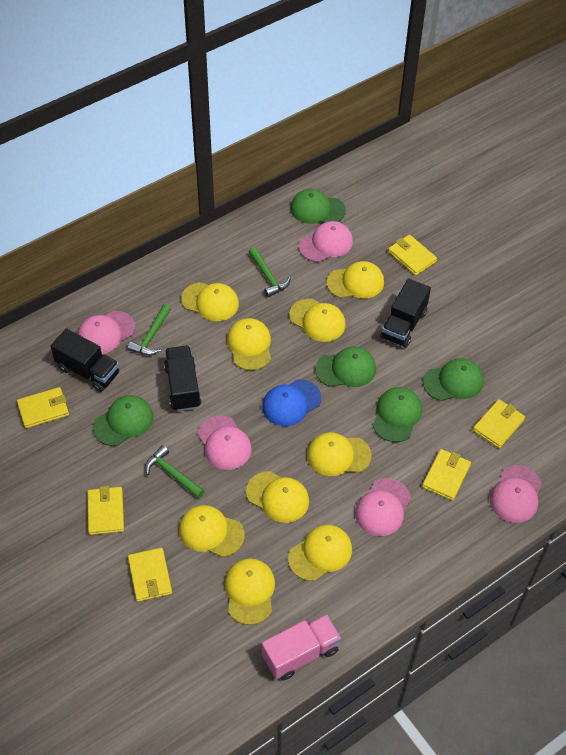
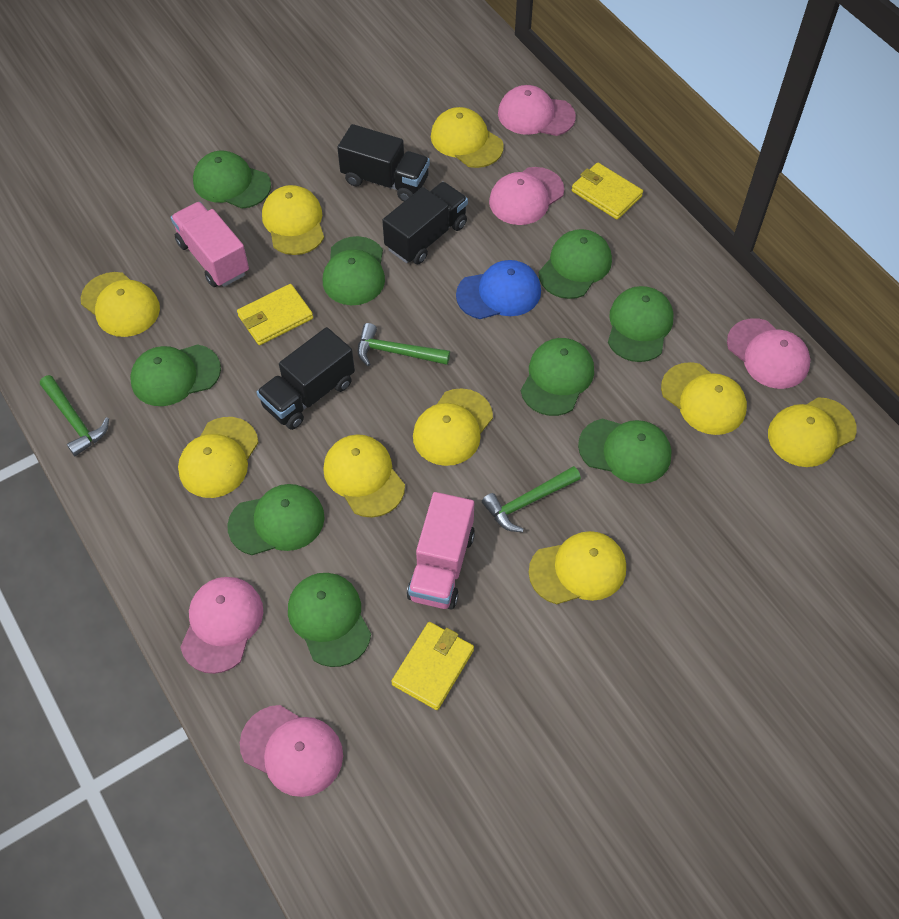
green cap: 5 -> 9
pink truck: 1 -> 2
yellow wallet: 6 -> 3

